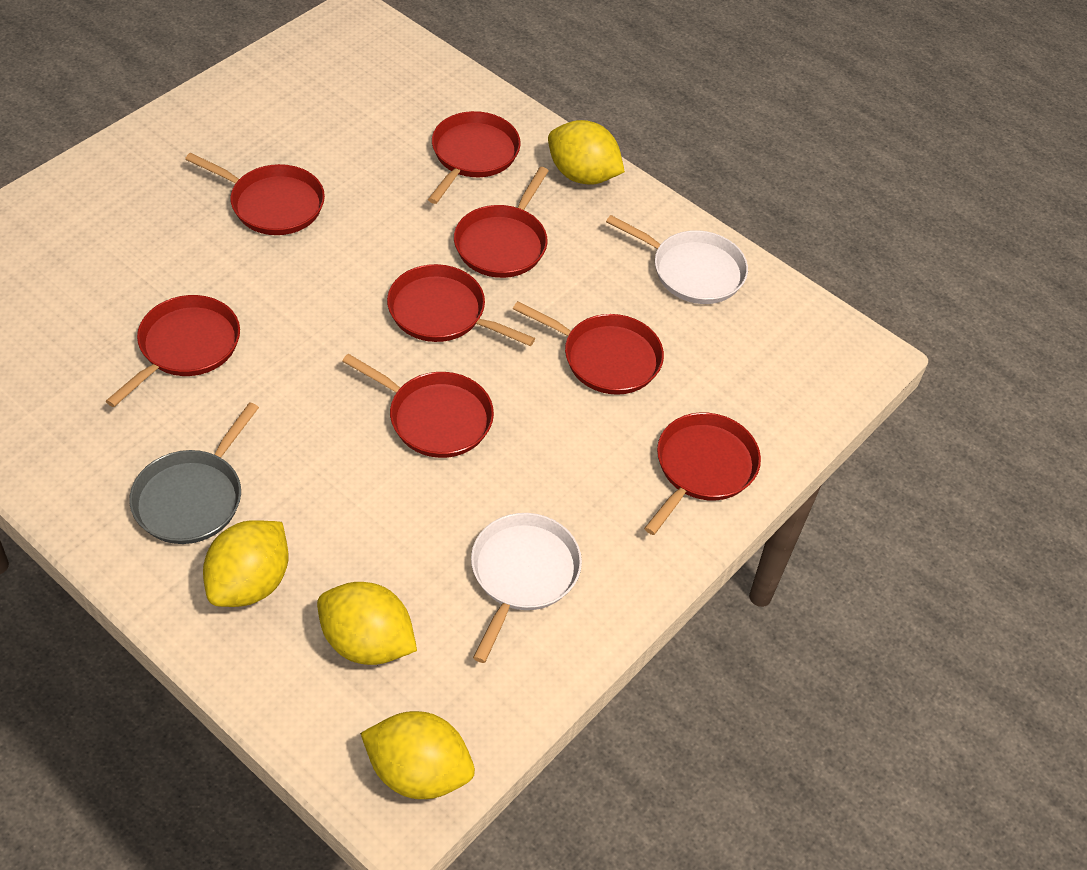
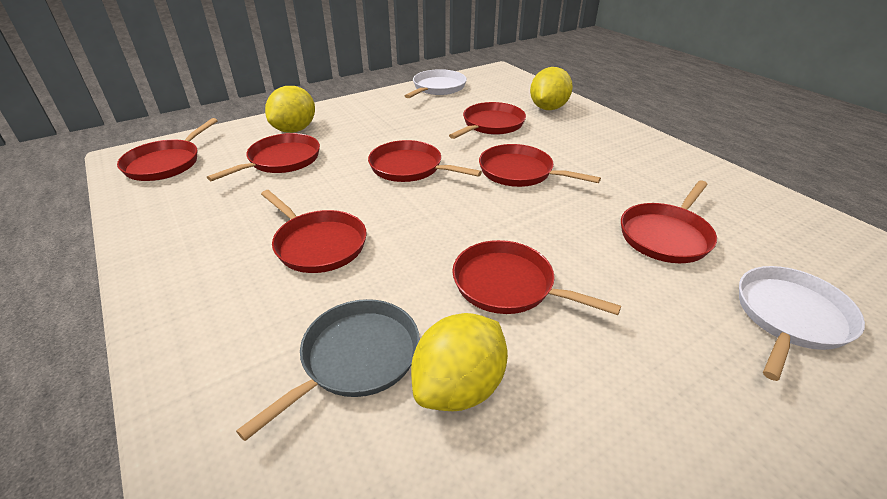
yellow lemon: 4 -> 3

